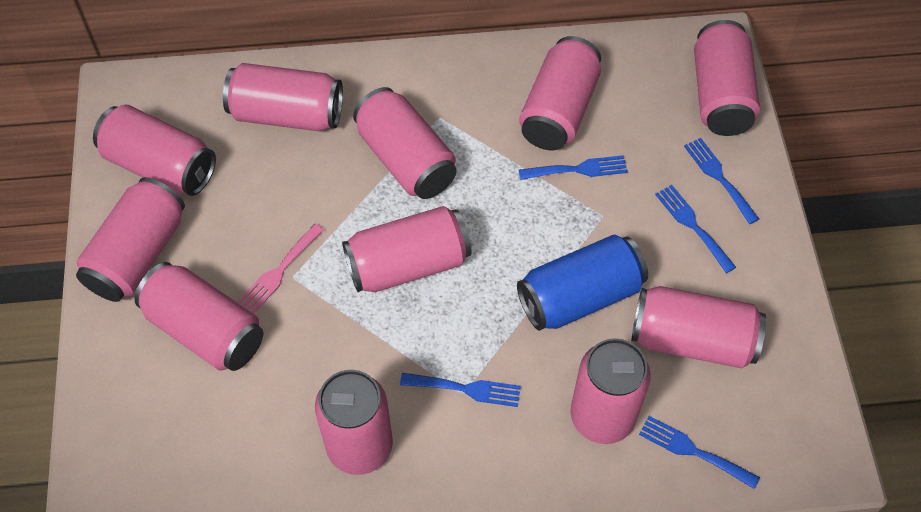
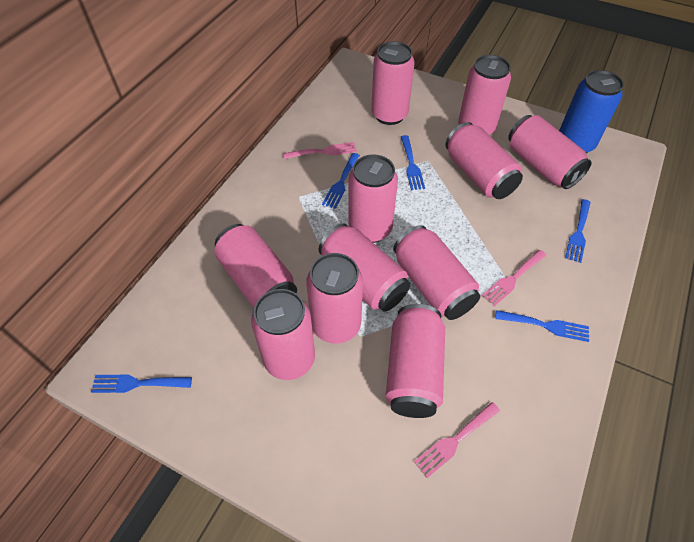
pink fork: 1 -> 3

